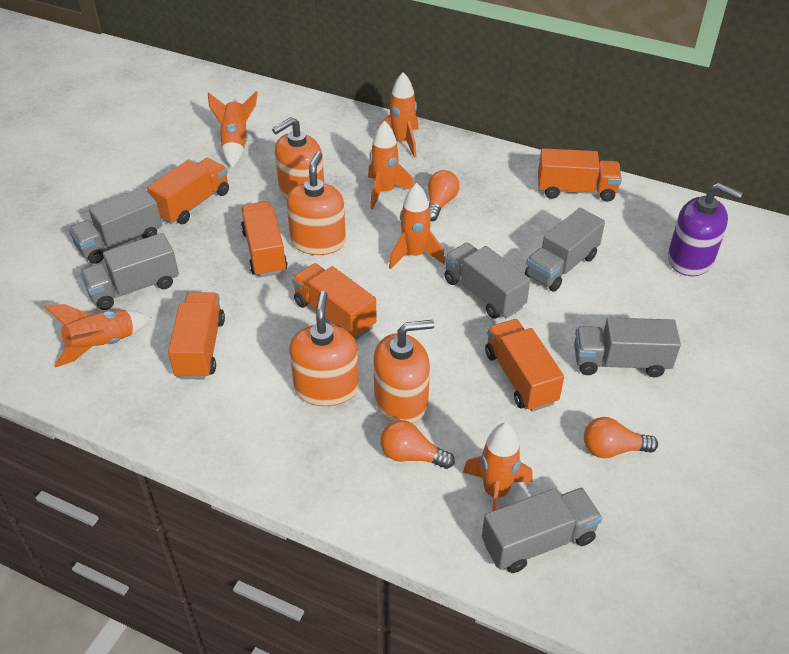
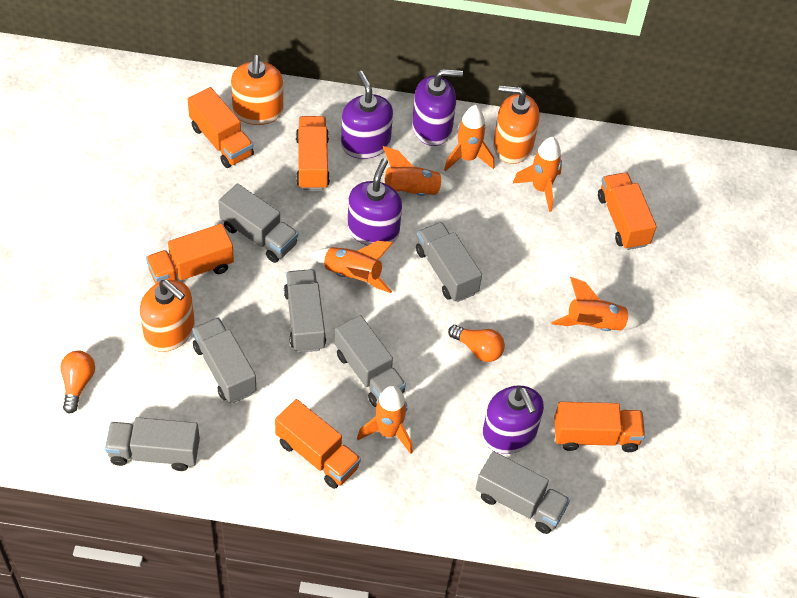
grey truck: 6 -> 7
orange light bulb: 3 -> 2
orange soap dispenser: 4 -> 3
purple soap dispenser: 1 -> 4

